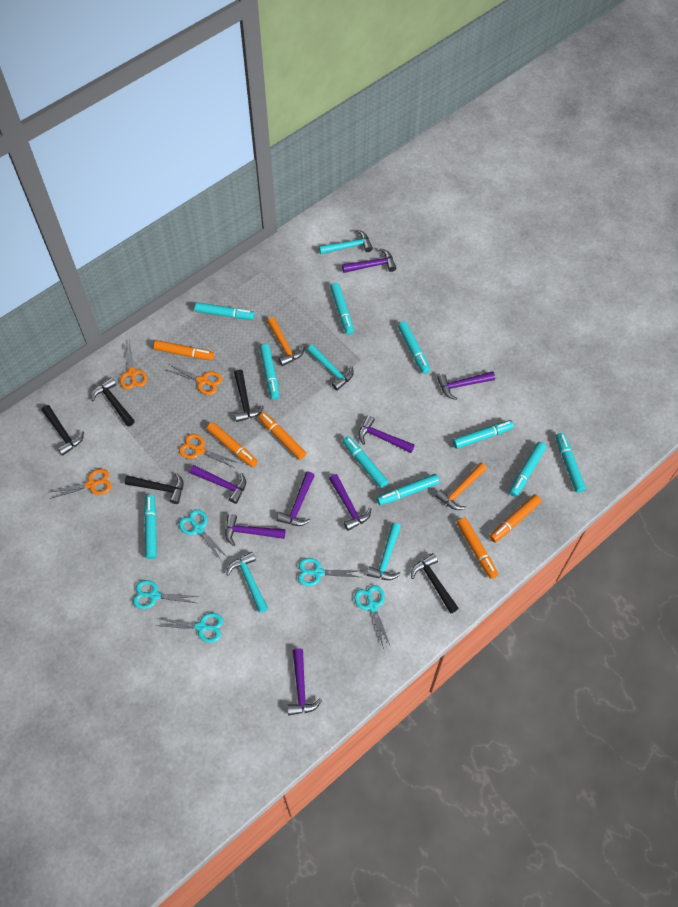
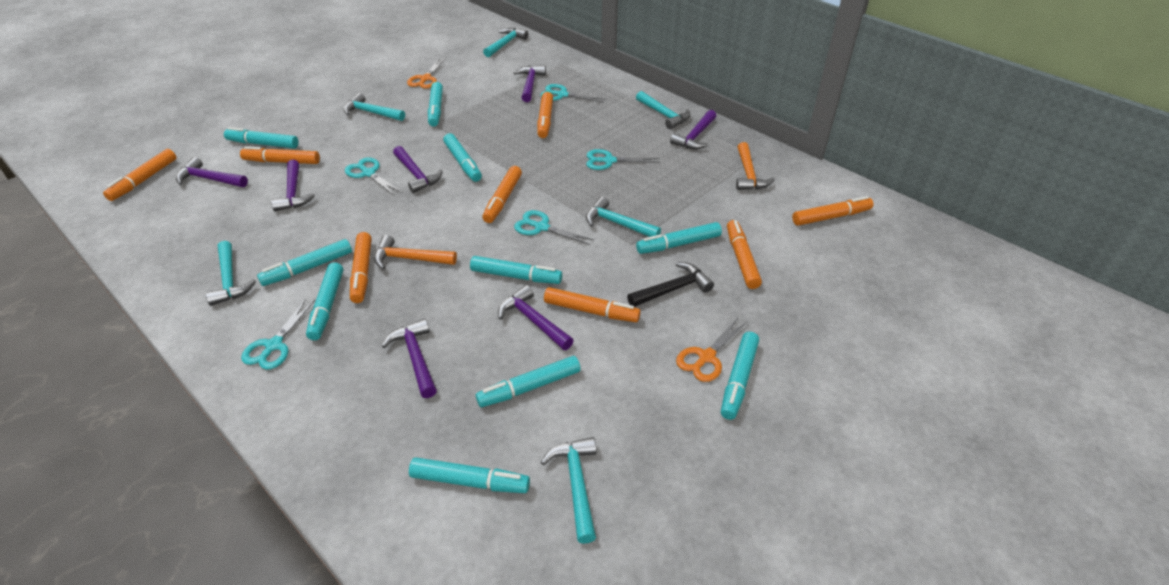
black hammer: 5 -> 1
orange marker: 5 -> 8
orange scissors: 4 -> 2
purple hammer: 8 -> 7
turquoise hammer: 4 -> 6

